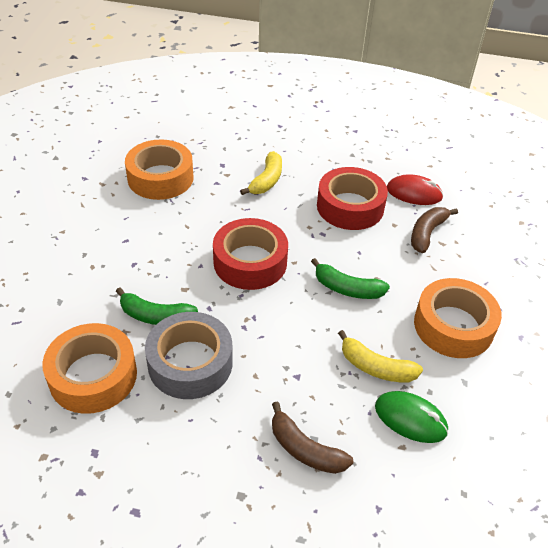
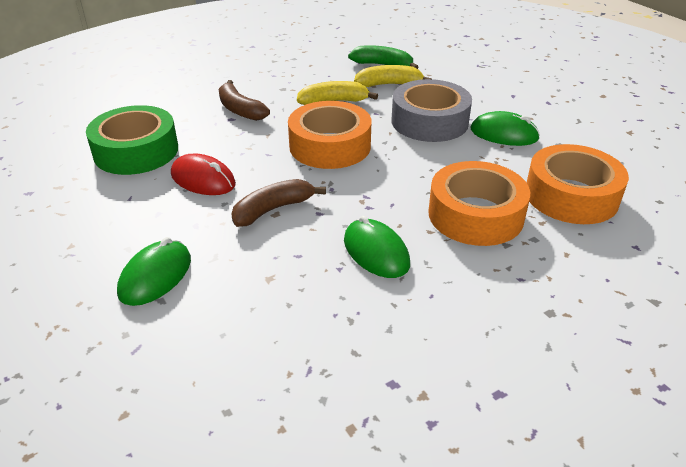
green banana: 2 -> 1
green mouse: 1 -> 3
green tape: 0 -> 1
red tape: 2 -> 0

